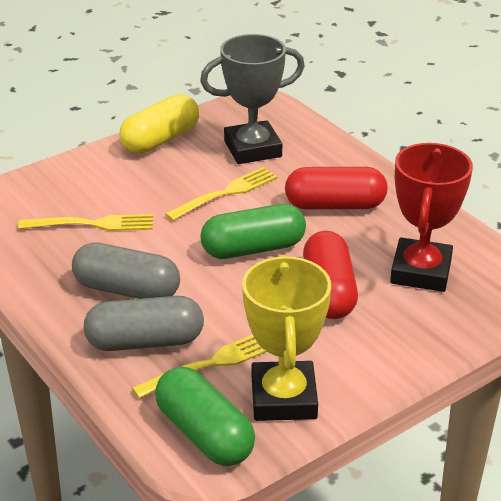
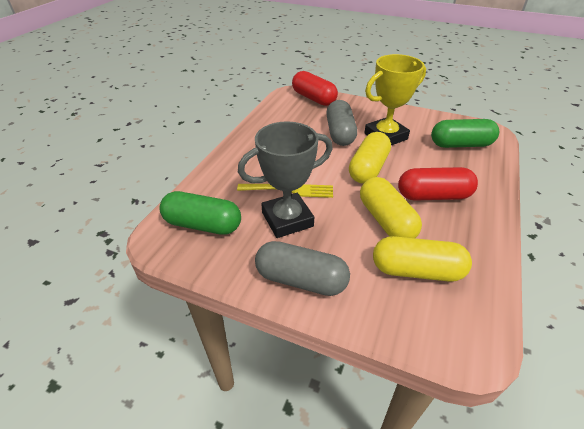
red trophy: 1 -> 0
yellow capsule: 1 -> 3
yellow fork: 3 -> 1

